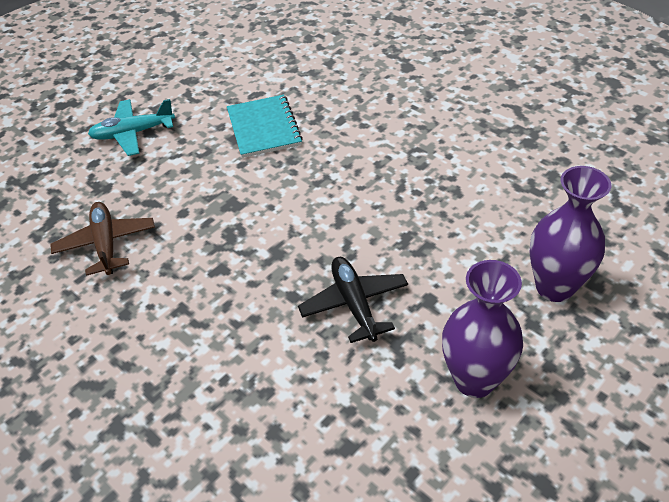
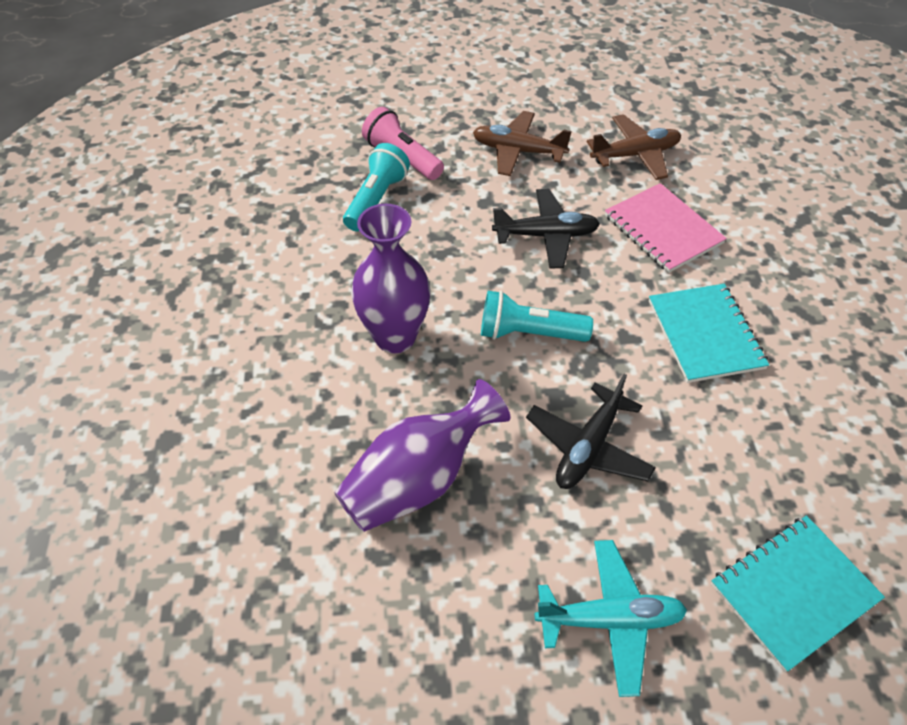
black plane: 1 -> 2
brown plane: 1 -> 2
pink flashlight: 0 -> 1
pink notebook: 0 -> 1
turquoise flashlight: 0 -> 2
turquoise notebook: 1 -> 2

